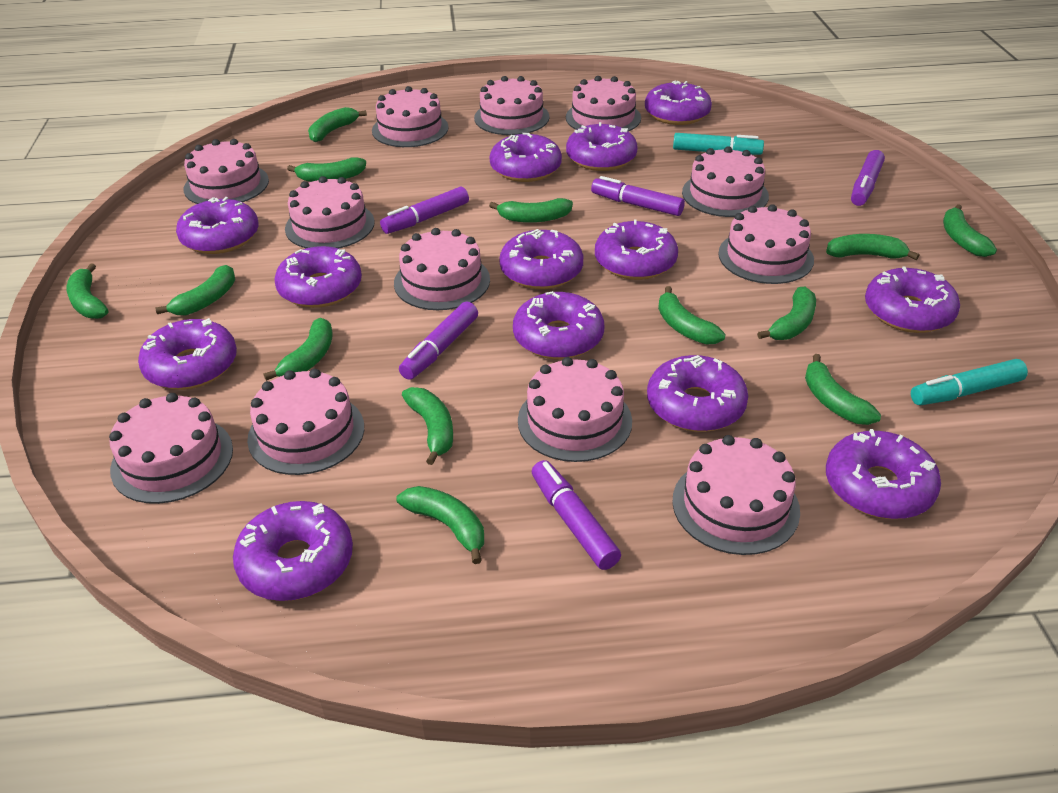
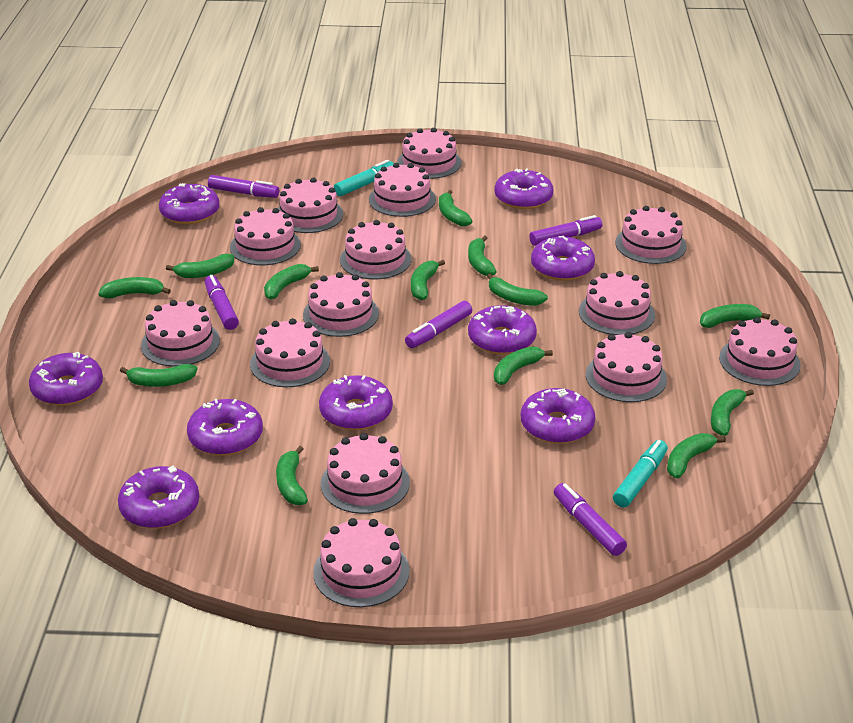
pink cake: 12 -> 14
purple donut: 13 -> 9

